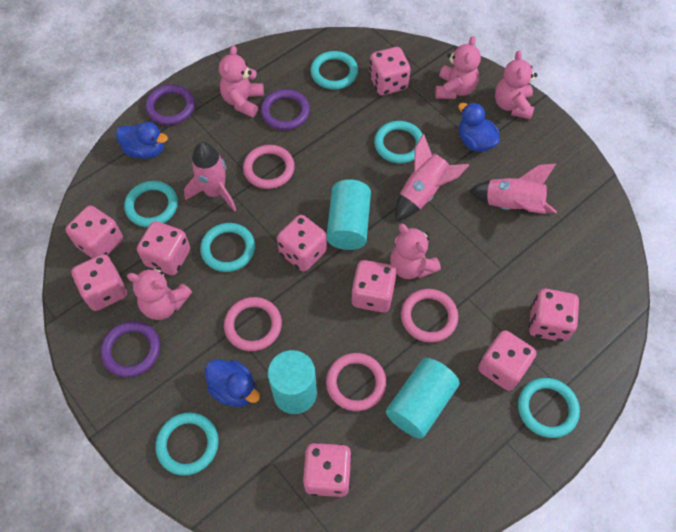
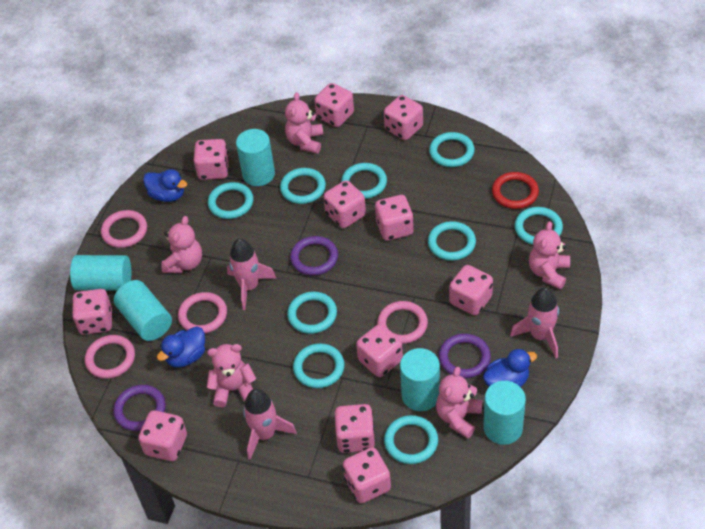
pink dice: 9 -> 11
red ring: 0 -> 1
turquoise cylinder: 3 -> 5
turquoise ring: 6 -> 9

